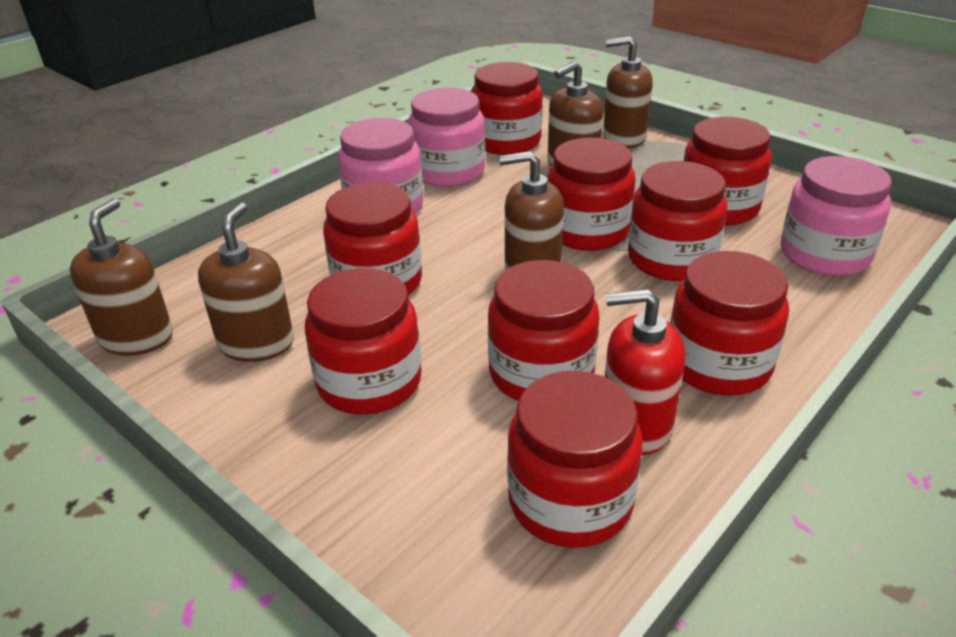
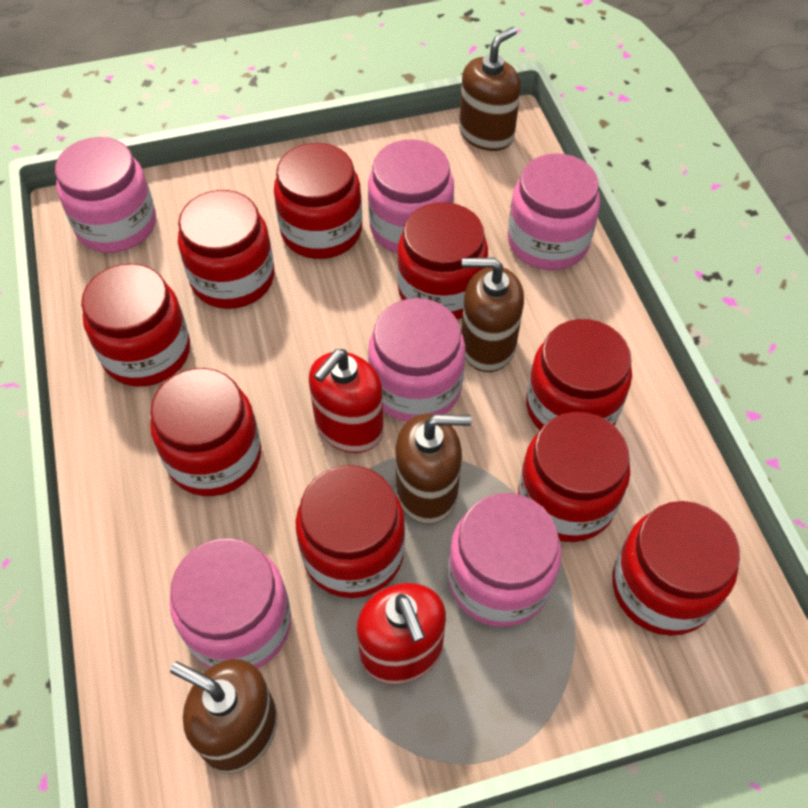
brown soap dispenser: 5 -> 4
pink jar: 3 -> 6
red soap dispenser: 1 -> 2

